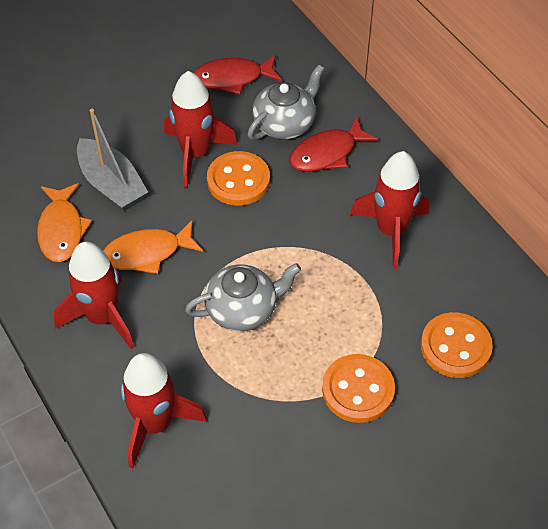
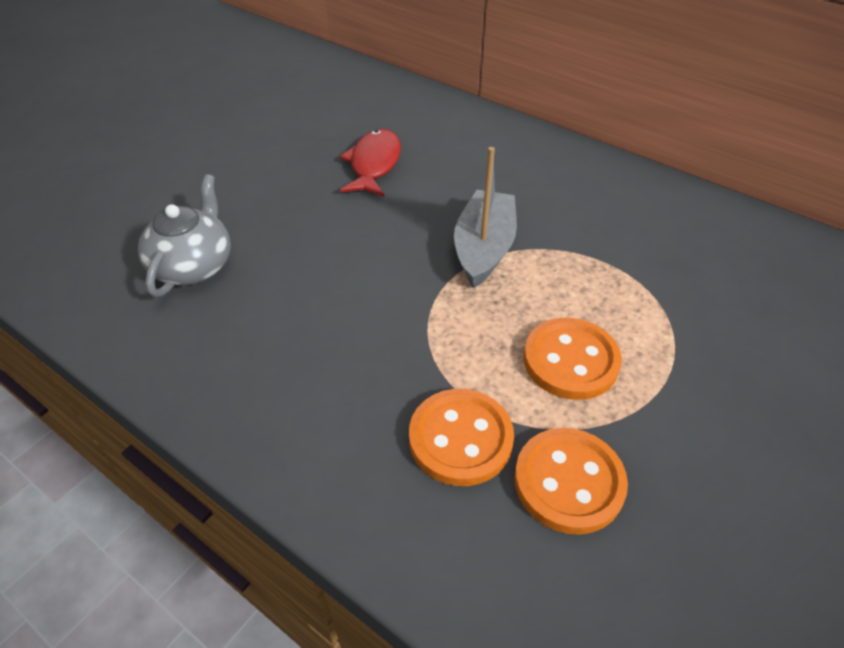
grey teapot: 2 -> 1
orange fish: 2 -> 0
red fish: 2 -> 1
red rocket: 4 -> 0

